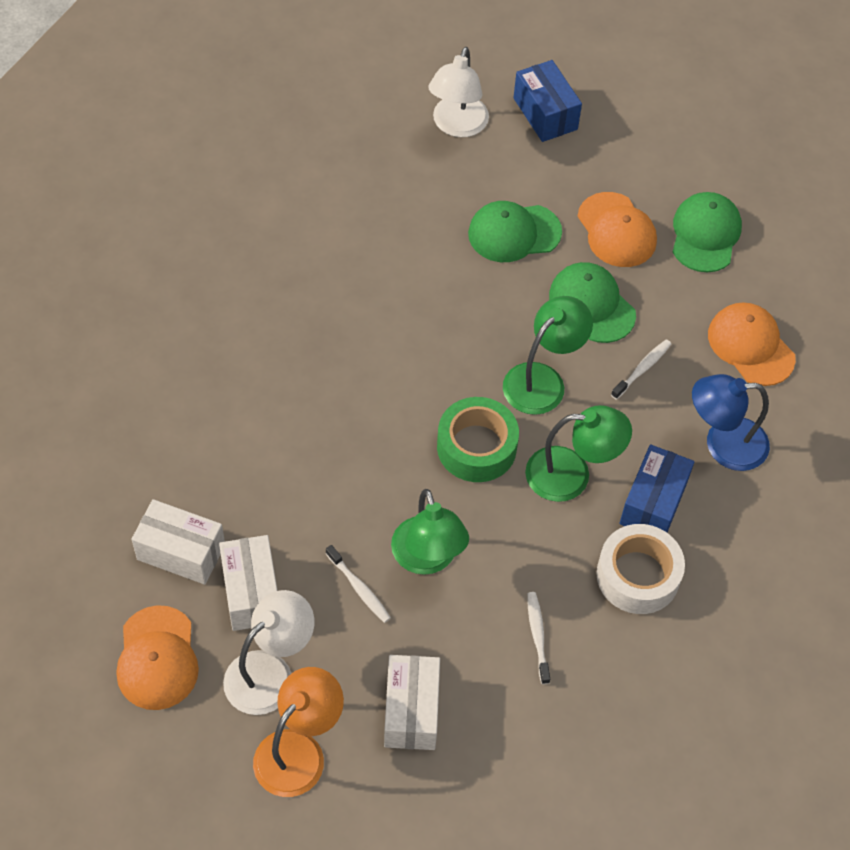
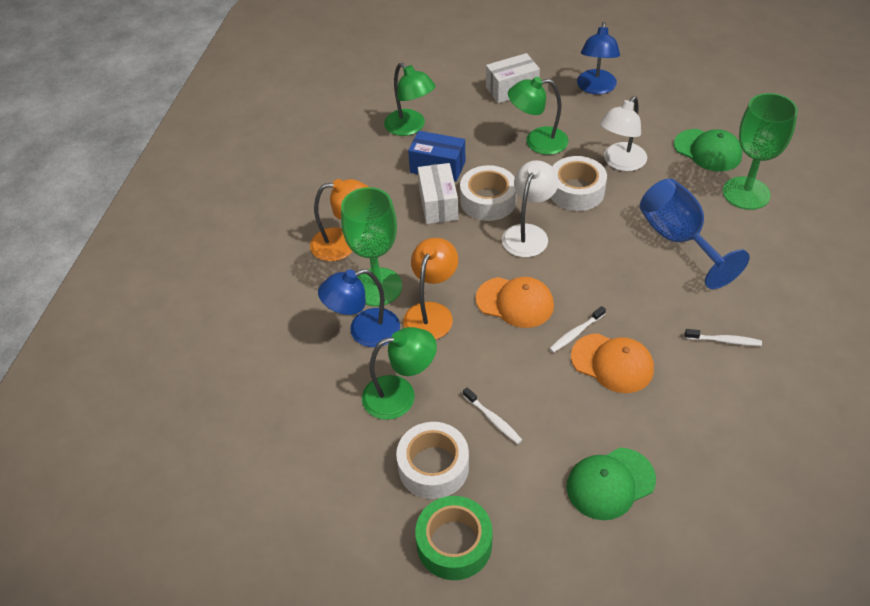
blue box: 2 -> 1
blue goblet: 0 -> 1
blue lamp: 1 -> 2
green cap: 3 -> 2
green goblet: 0 -> 2
orange cap: 3 -> 2
orange lamp: 1 -> 2
white box: 3 -> 2
white tape: 1 -> 3

